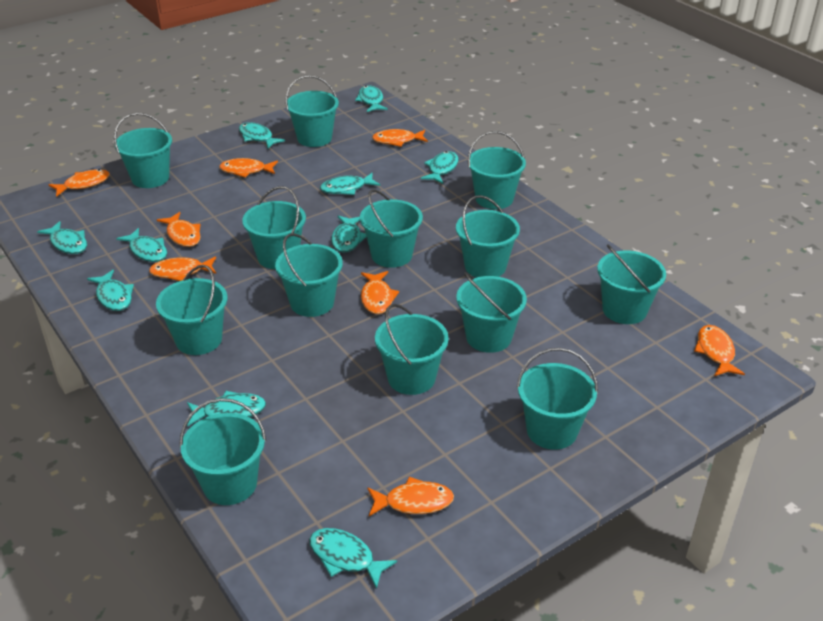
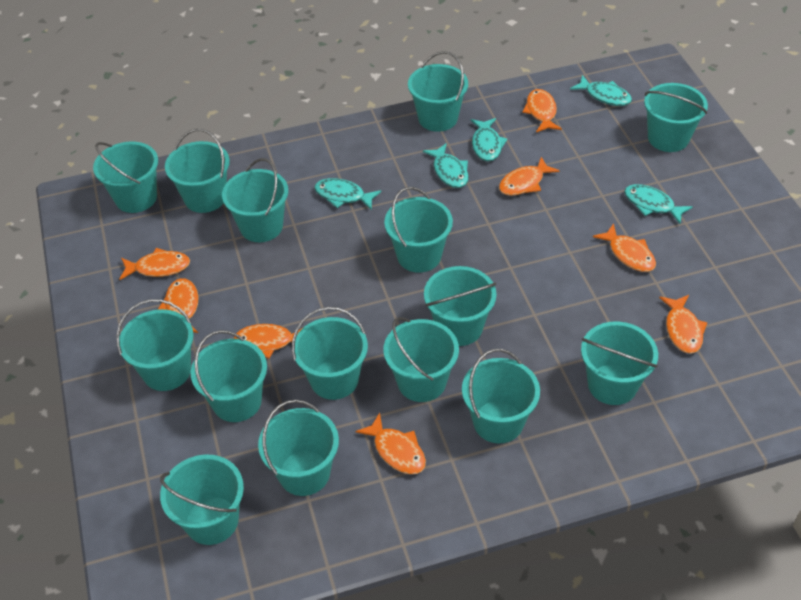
turquoise bucket: 13 -> 15
turquoise fish: 10 -> 5

